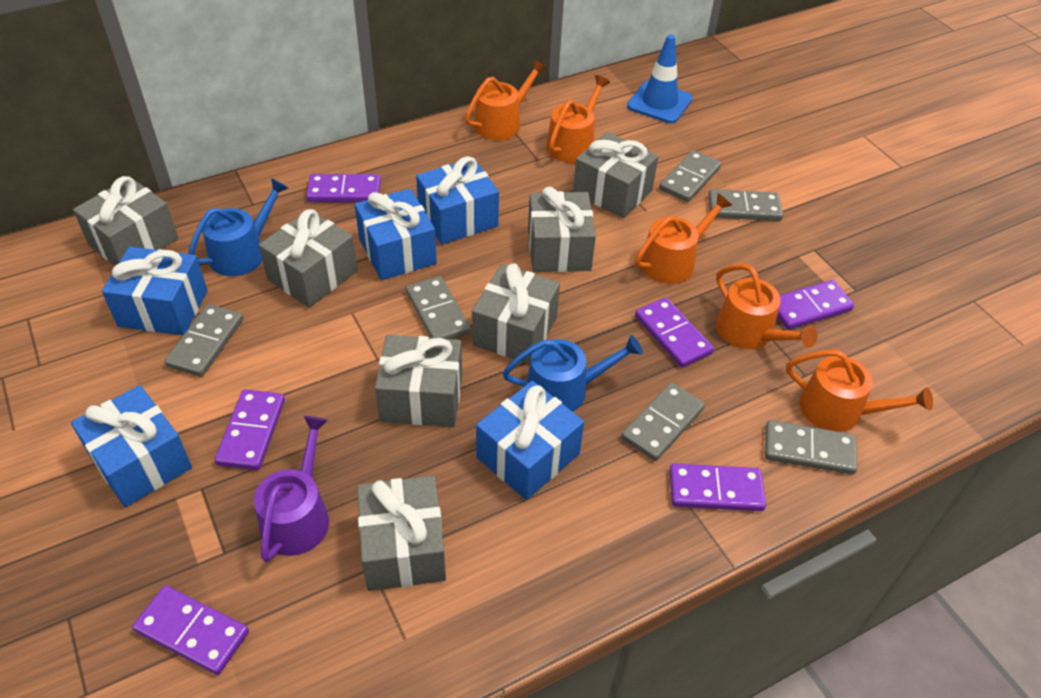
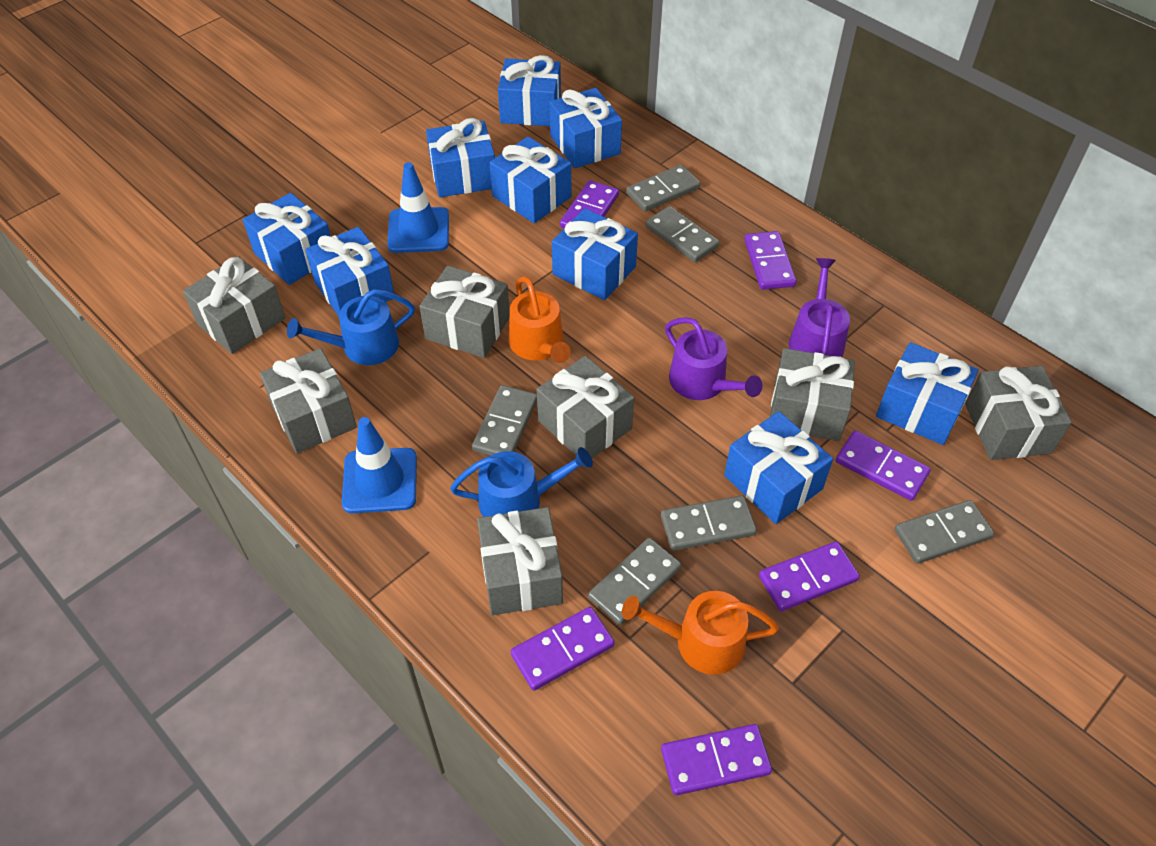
blue gift: 5 -> 9
blue traffic cone: 1 -> 2
orange watering can: 5 -> 2
purple watering can: 1 -> 2

